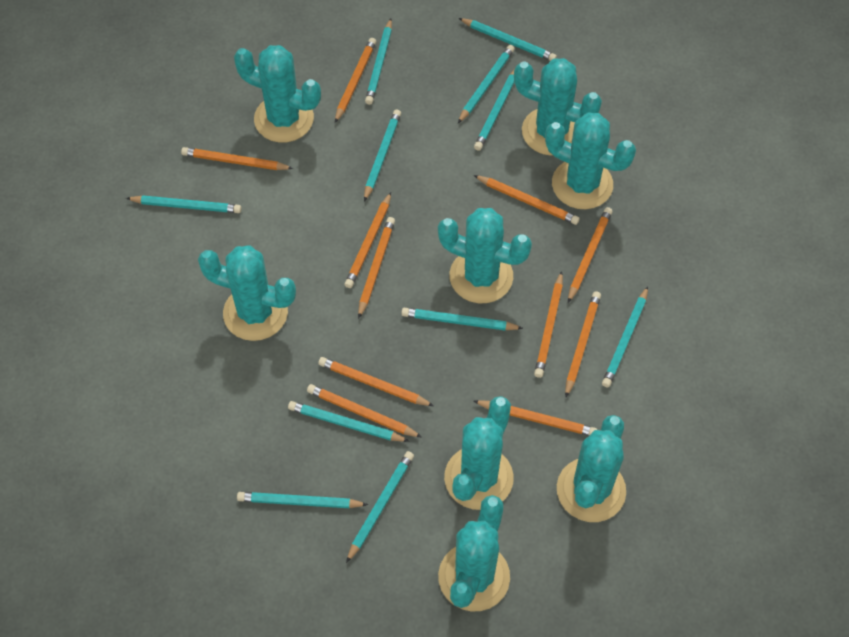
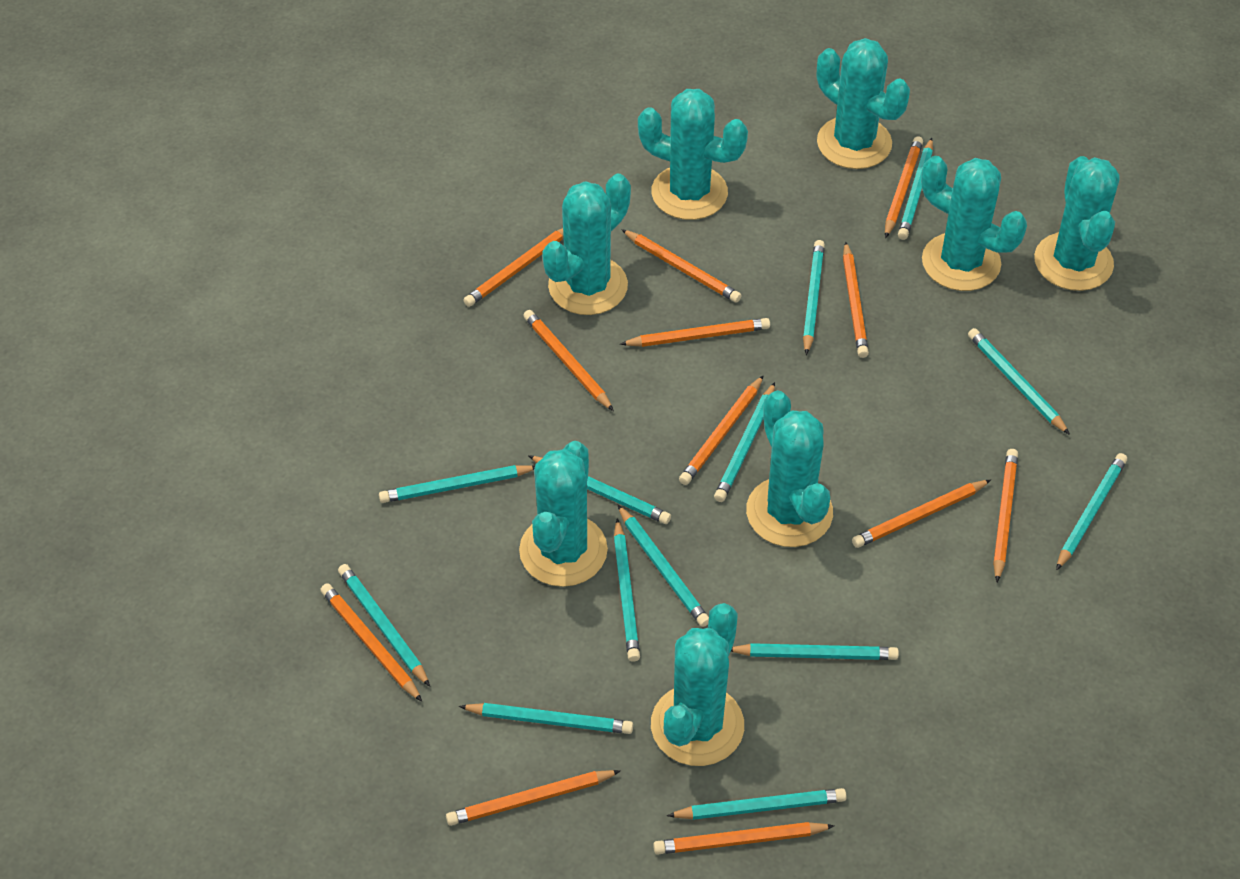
orange pencil: 11 -> 12
turquoise pencil: 11 -> 13

